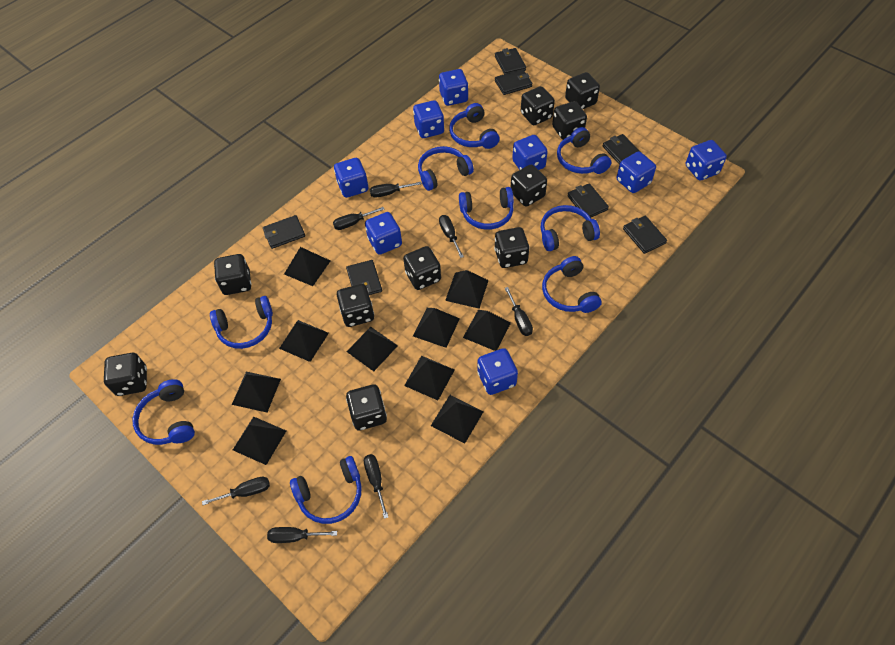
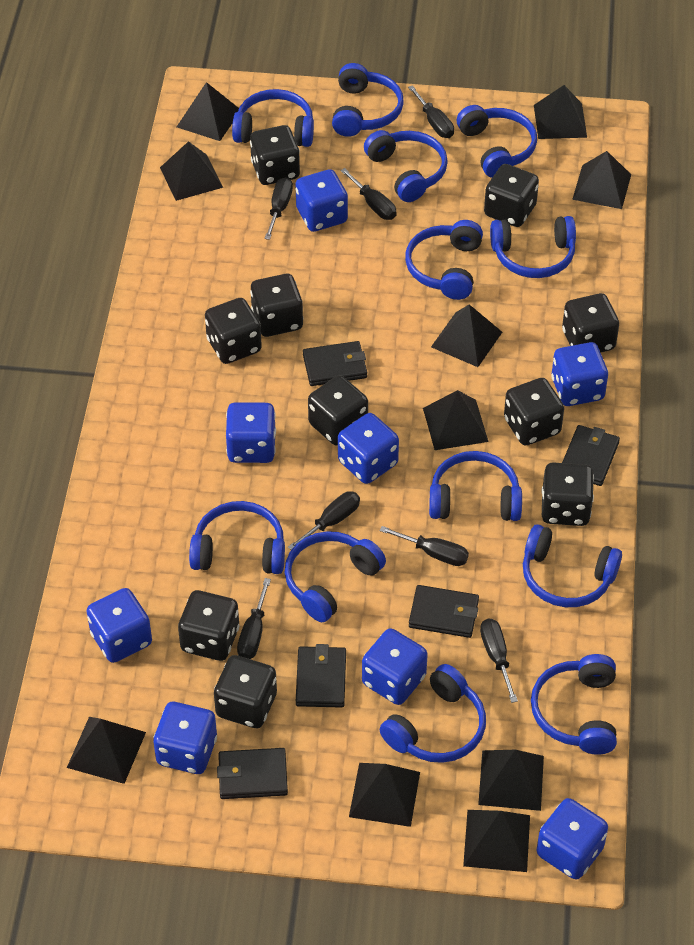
black wallet: 7 -> 5
blue headphones: 9 -> 12

